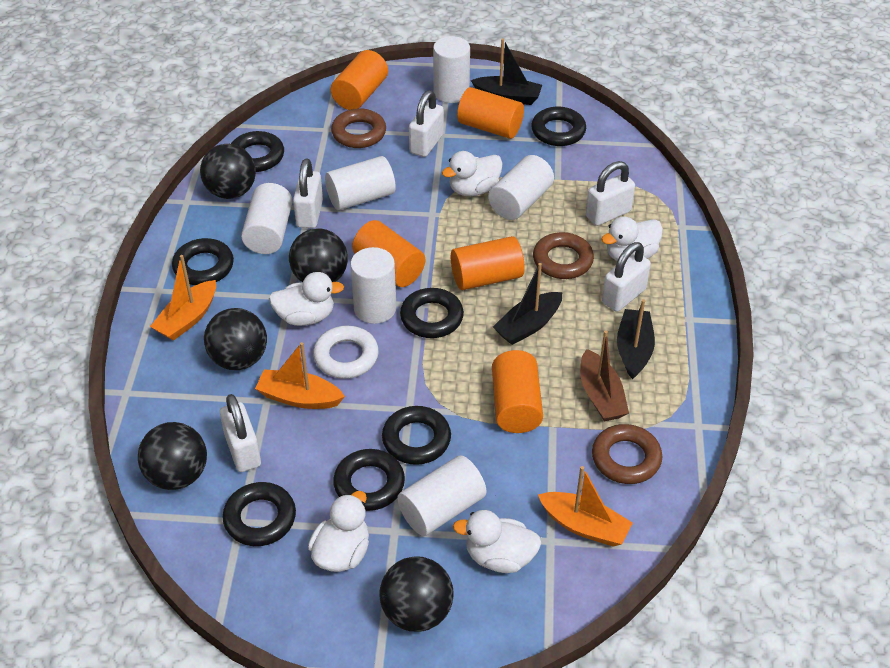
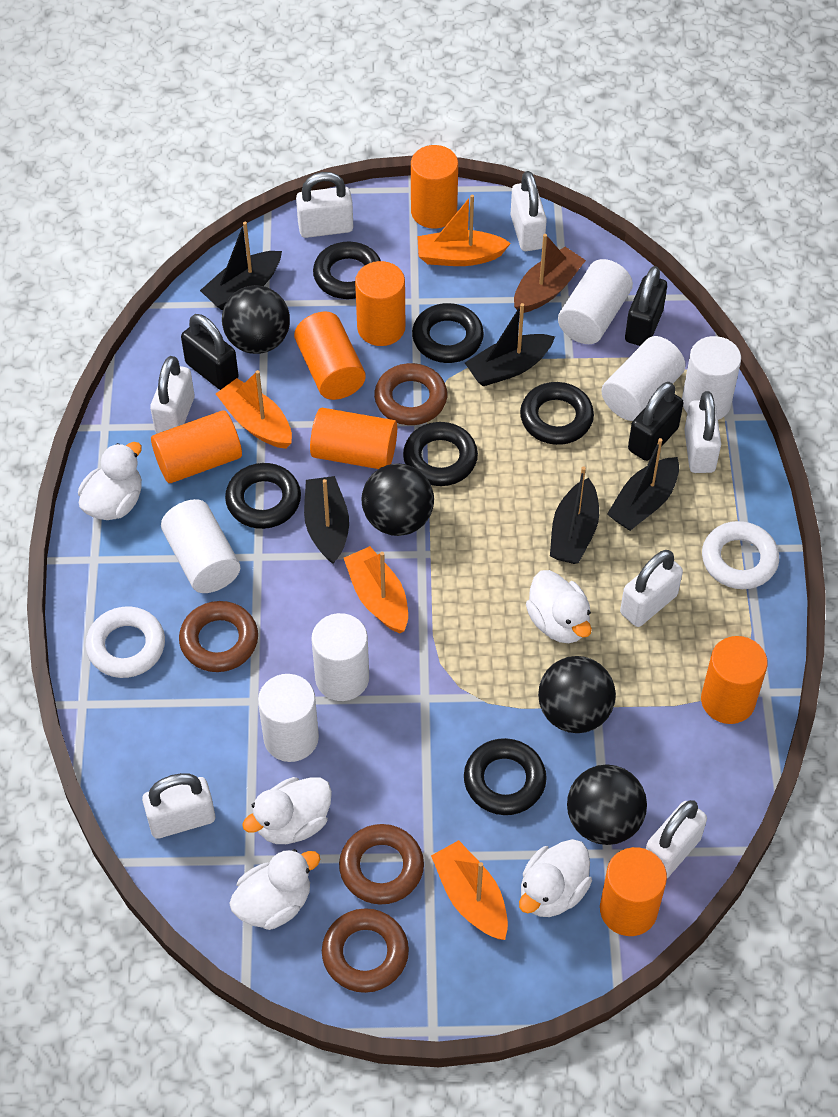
black ball: 5 -> 4
black boat: 3 -> 5
black padlock: 0 -> 3
black ring: 7 -> 6
brown ring: 3 -> 4
orange boat: 3 -> 4
orange cylinder: 5 -> 7
white padlock: 5 -> 7
white ring: 1 -> 2

